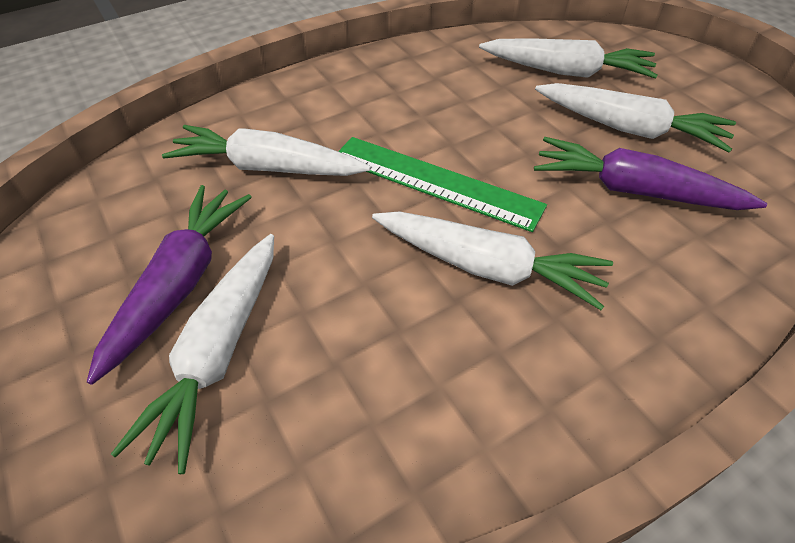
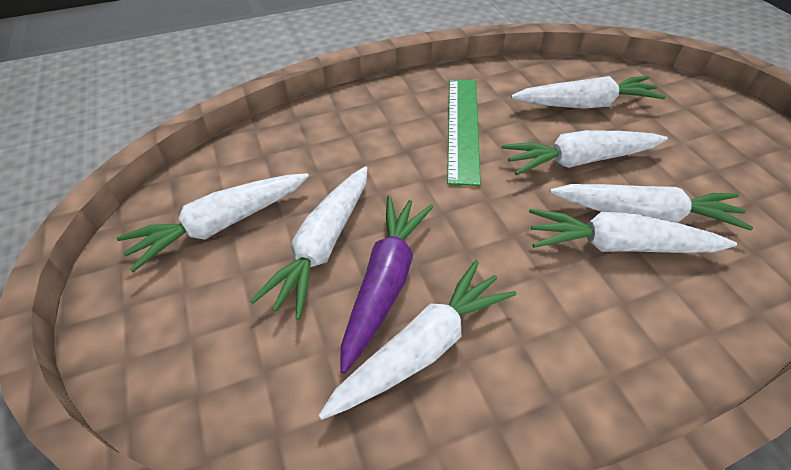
purple carrot: 2 -> 1
white carrot: 5 -> 7

